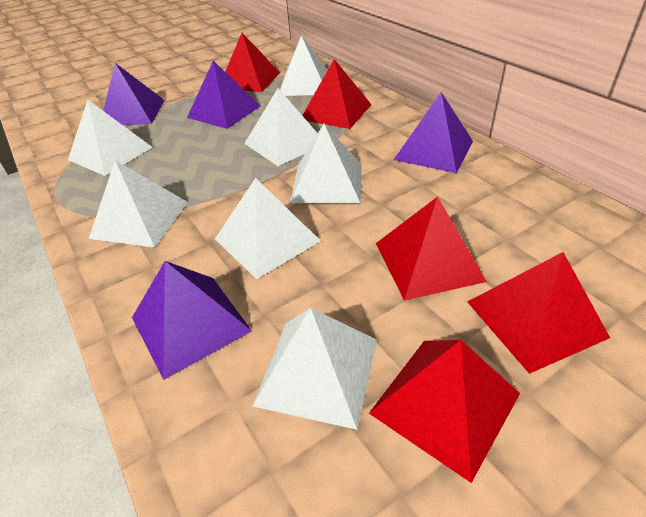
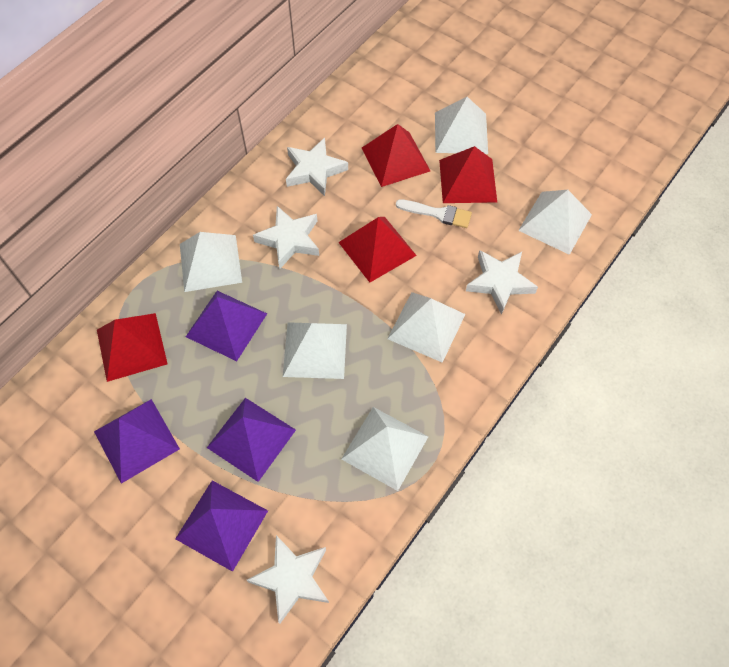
red pyramid: 5 -> 4
white brush: 0 -> 1
white pyramid: 7 -> 6
white star: 0 -> 4

